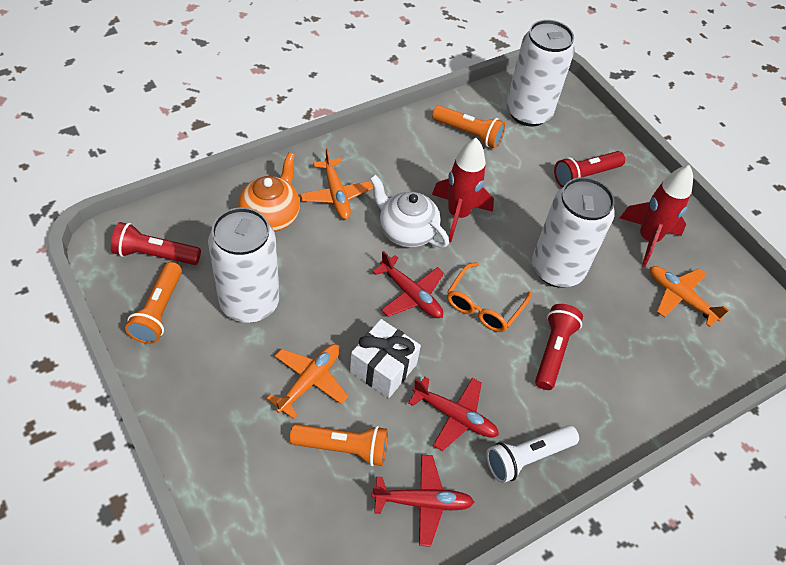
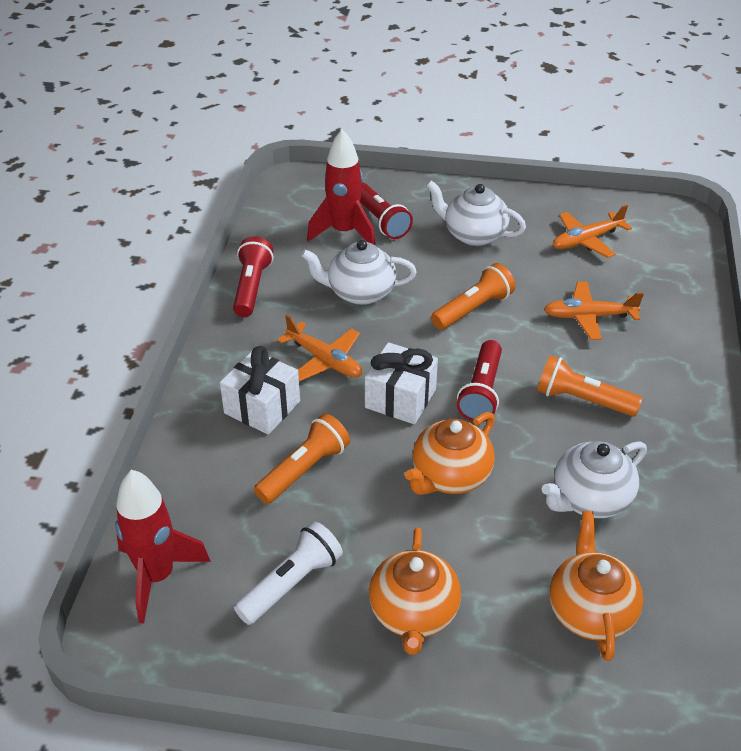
orange glasses: 1 -> 0
orange teapot: 1 -> 3
red plane: 3 -> 0
white can: 3 -> 0
white gift: 1 -> 2
white teapot: 1 -> 3

